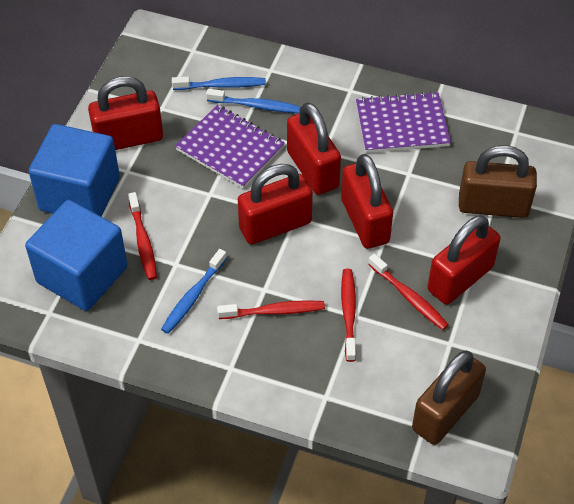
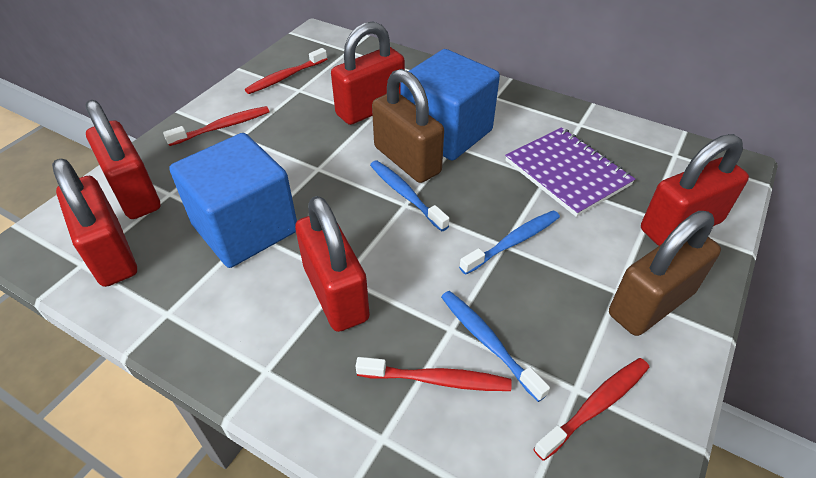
purple notebook: 2 -> 1

